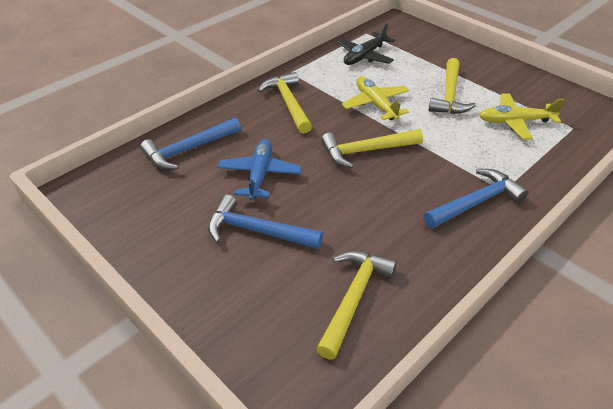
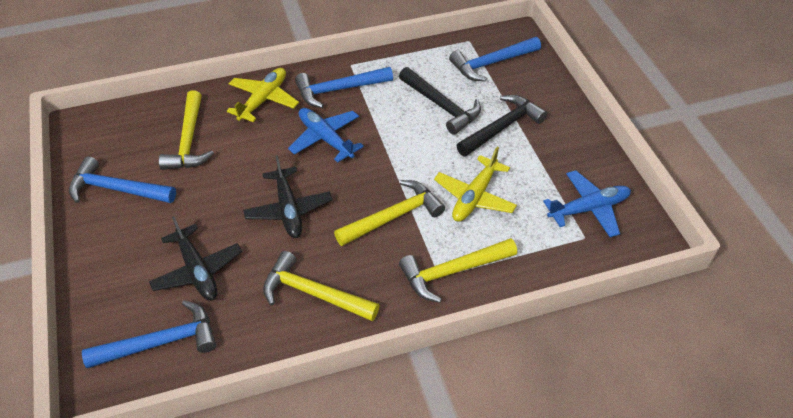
black hammer: 0 -> 2
black plane: 1 -> 2
blue hammer: 3 -> 4
blue plane: 1 -> 2

